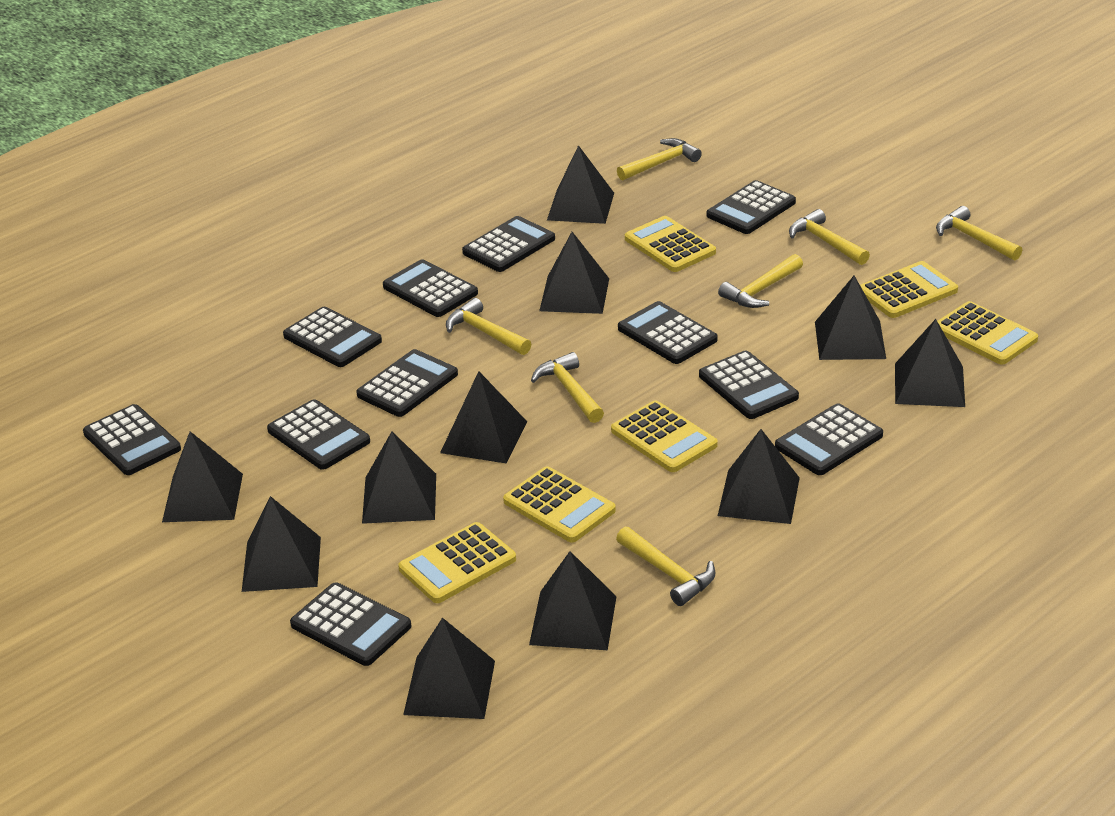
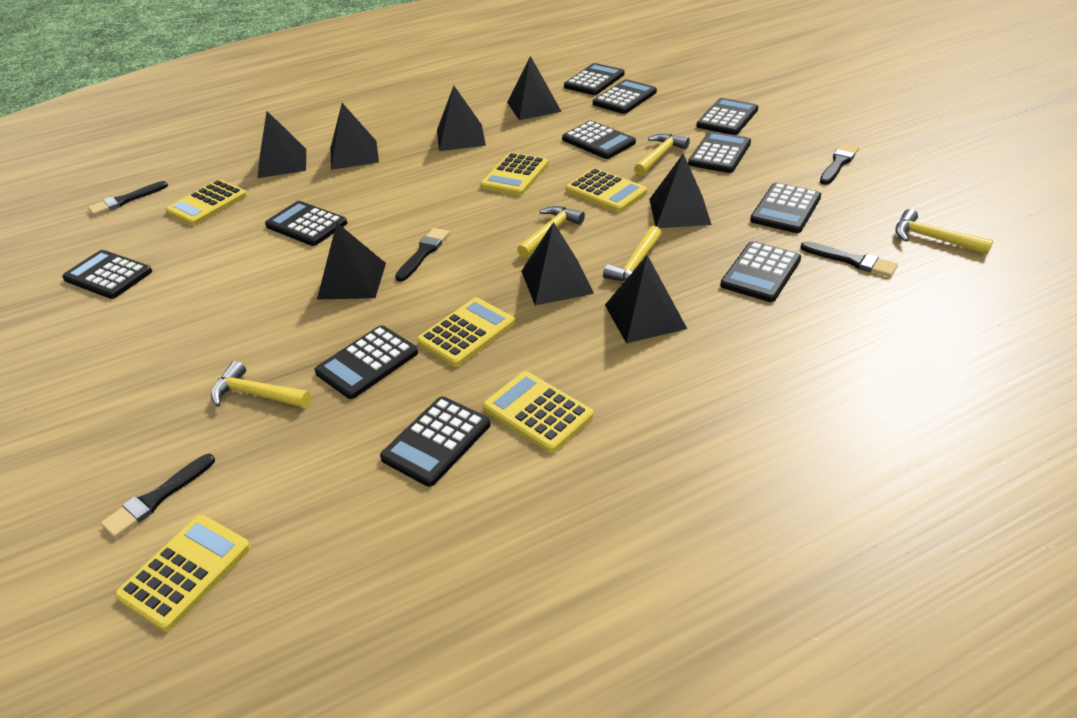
black brush: 0 -> 5
black pyramid: 11 -> 8
yellow hammer: 7 -> 5

